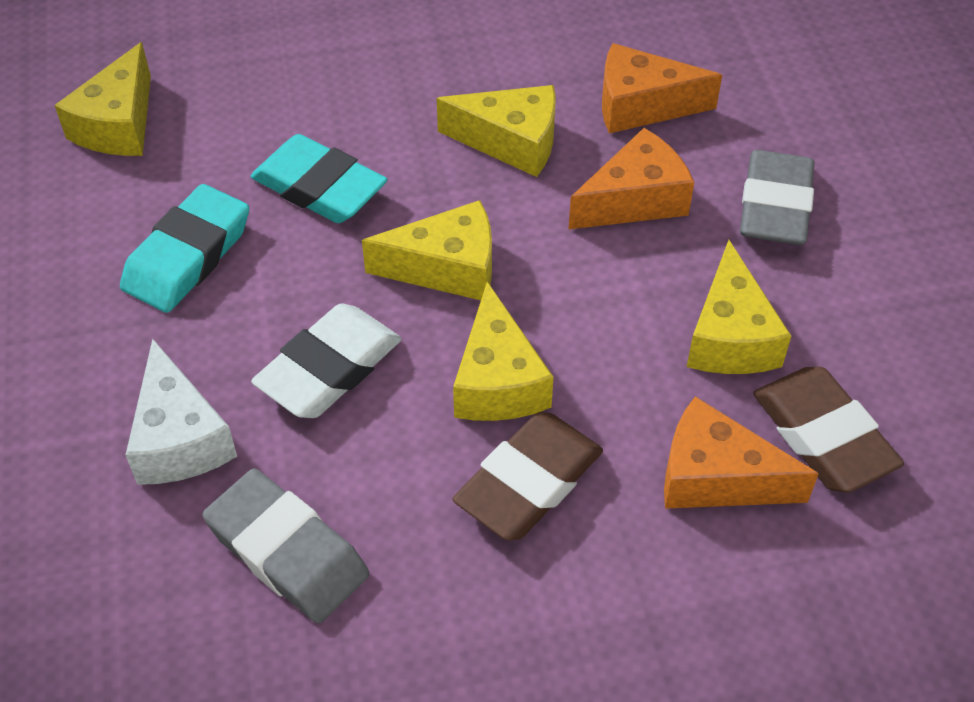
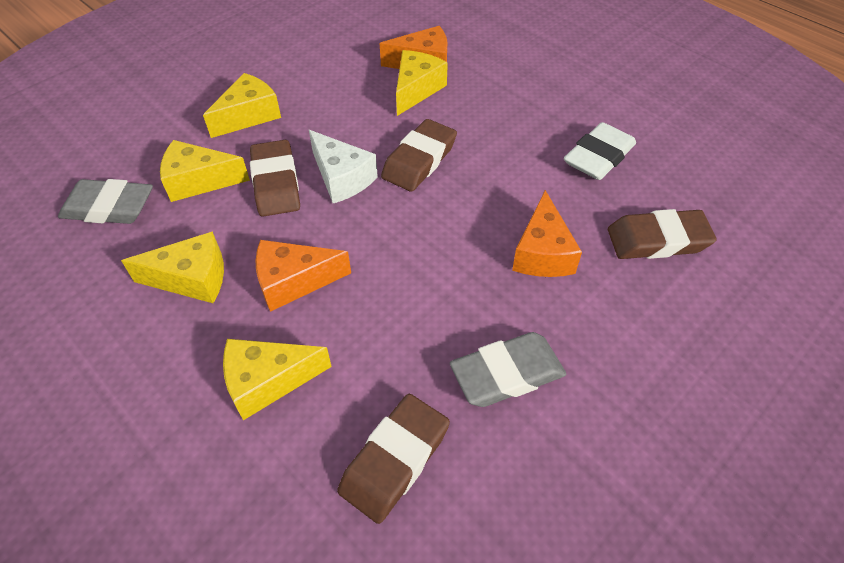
brown eraser: 2 -> 4
turquoise eraser: 2 -> 0

